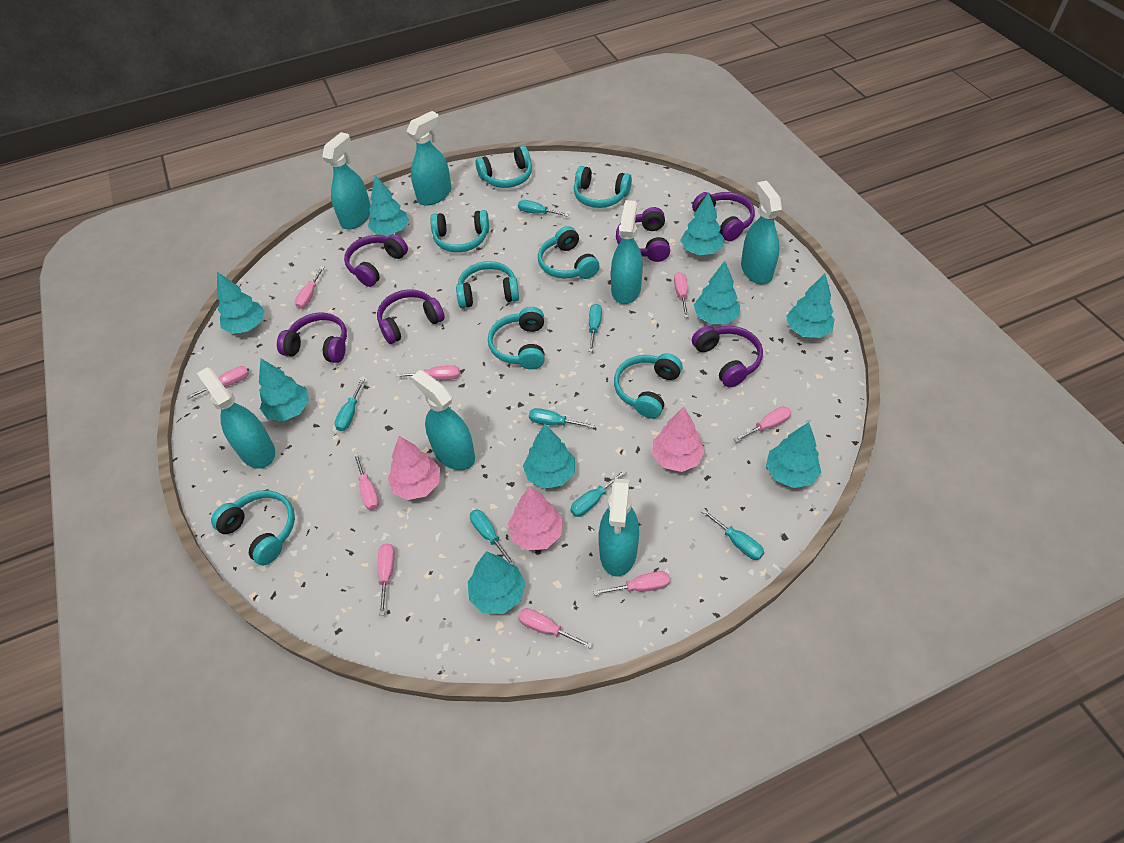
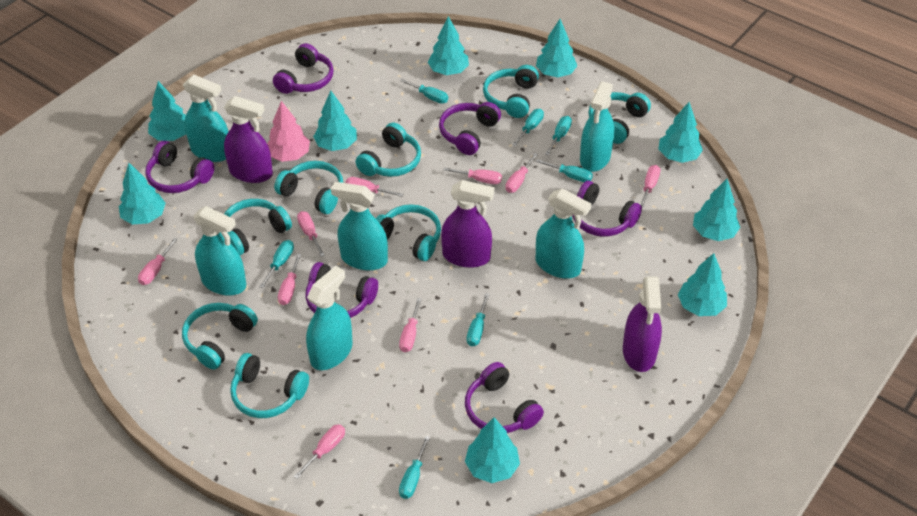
pink tree: 3 -> 1
purple spray bottle: 0 -> 3
turquoise spray bottle: 7 -> 6

